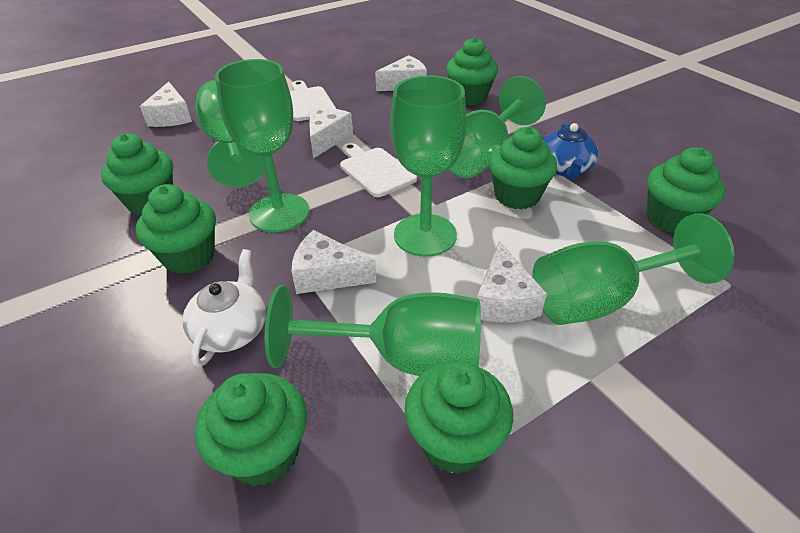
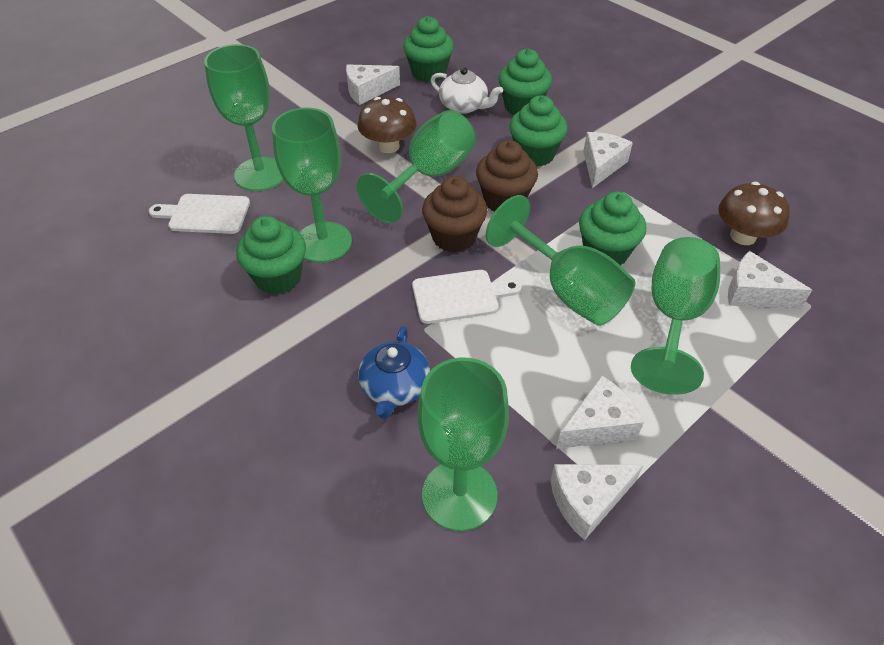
brown cupcake: 0 -> 2
brown mushroom: 0 -> 2
green cupcake: 7 -> 5

